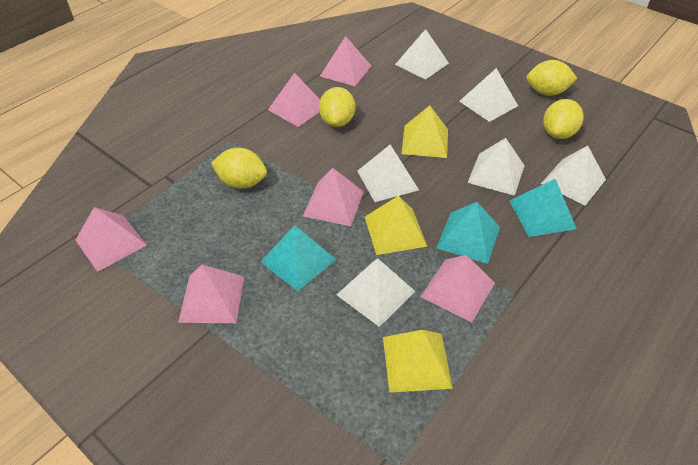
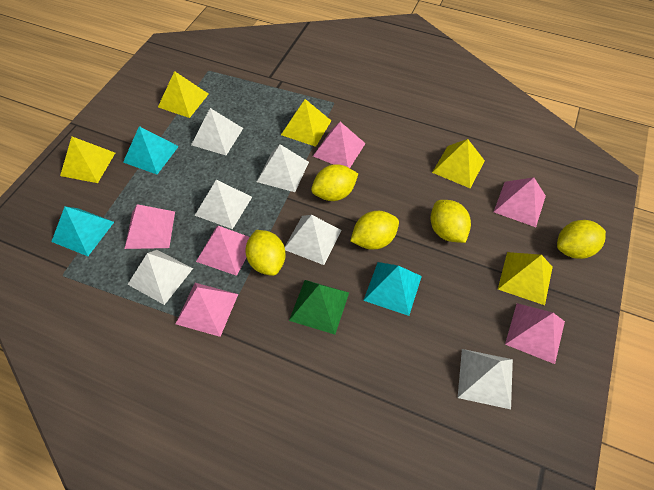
green pyramid: 0 -> 1
yellow lemon: 4 -> 5
yellow pyramid: 3 -> 5

